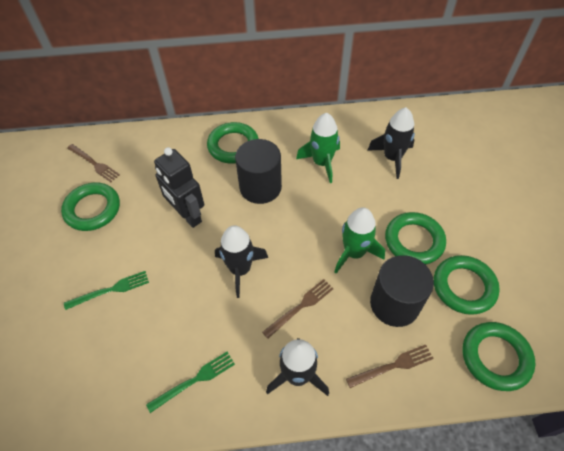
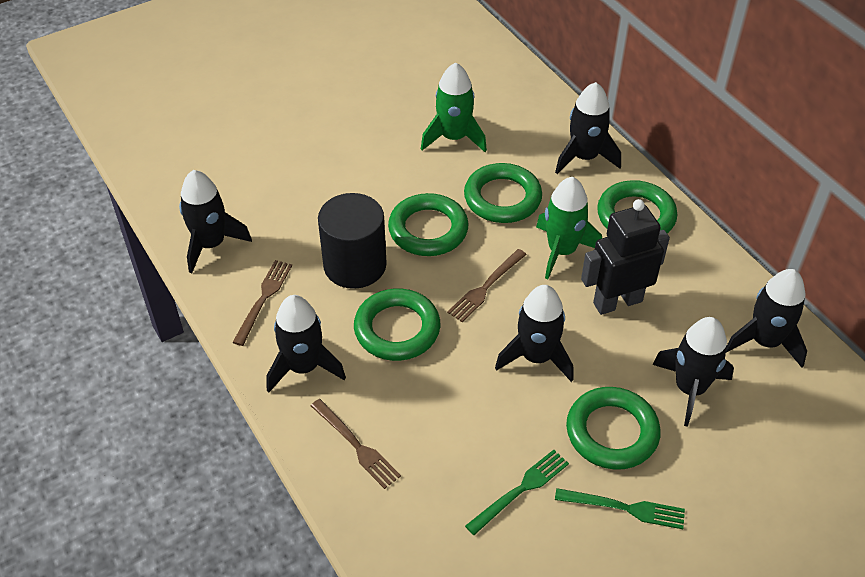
black cylinder: 2 -> 1
black rocket: 3 -> 6

